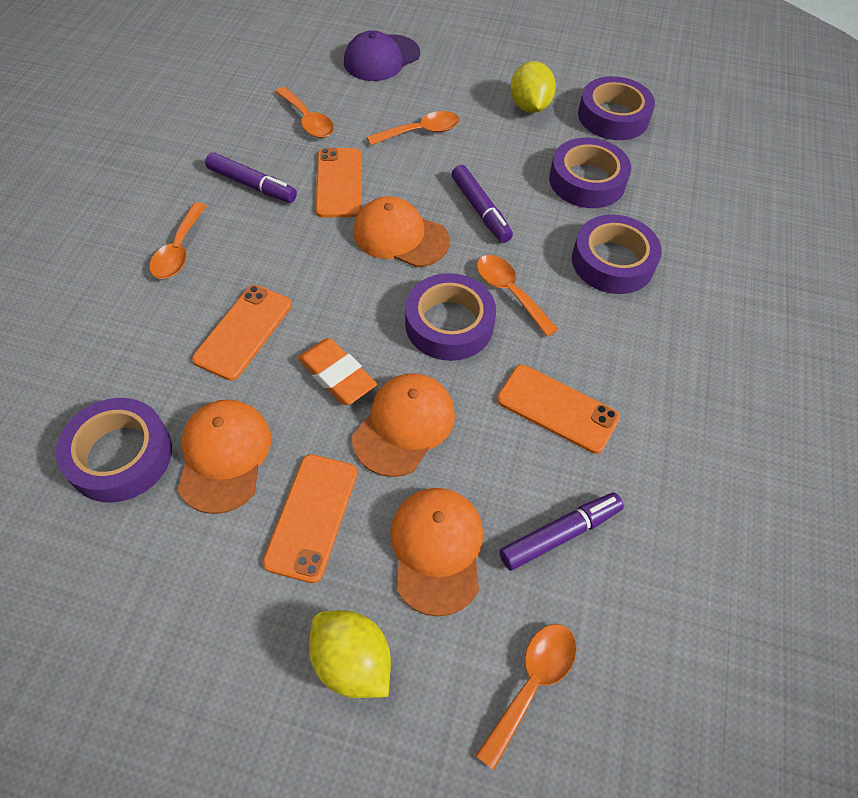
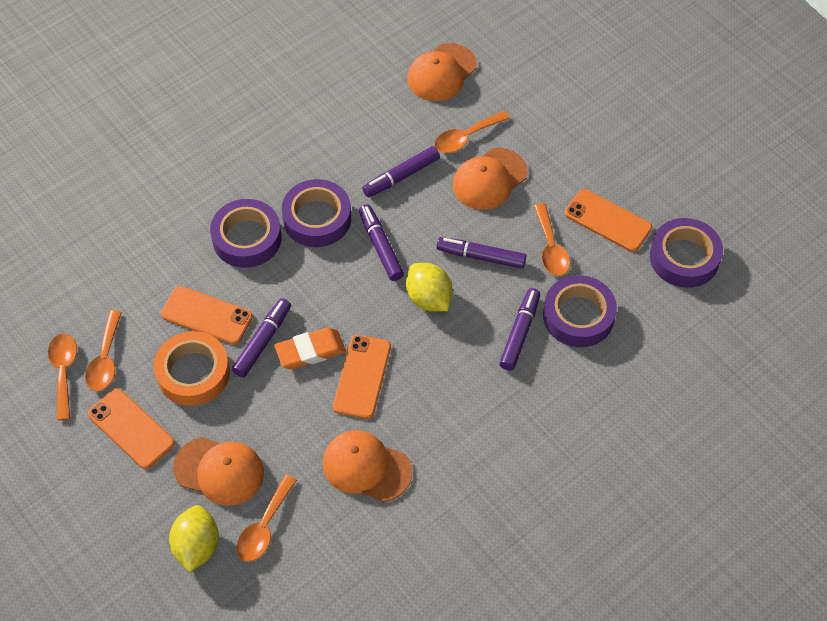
orange tape: 0 -> 1
purple cap: 1 -> 0
purple marker: 3 -> 5
purple tape: 5 -> 4

